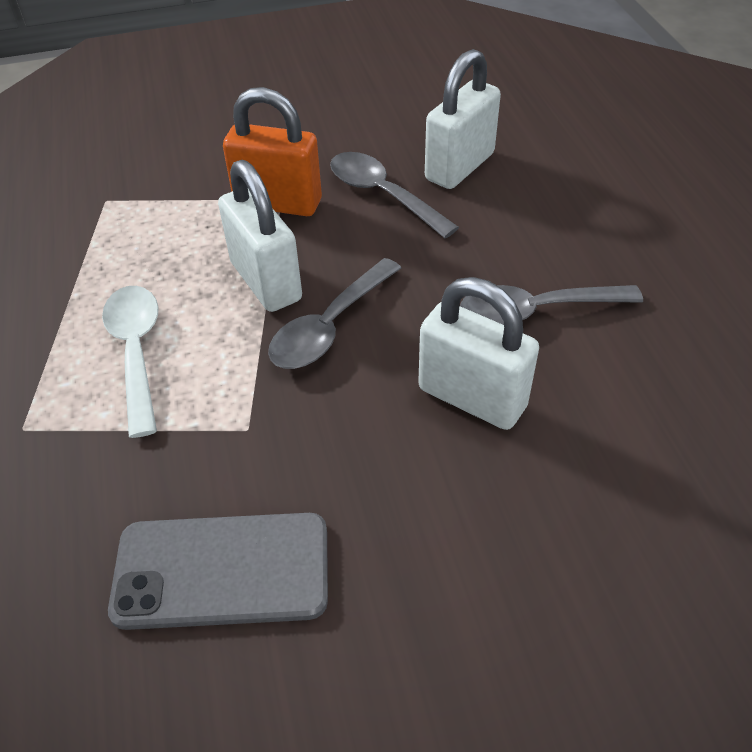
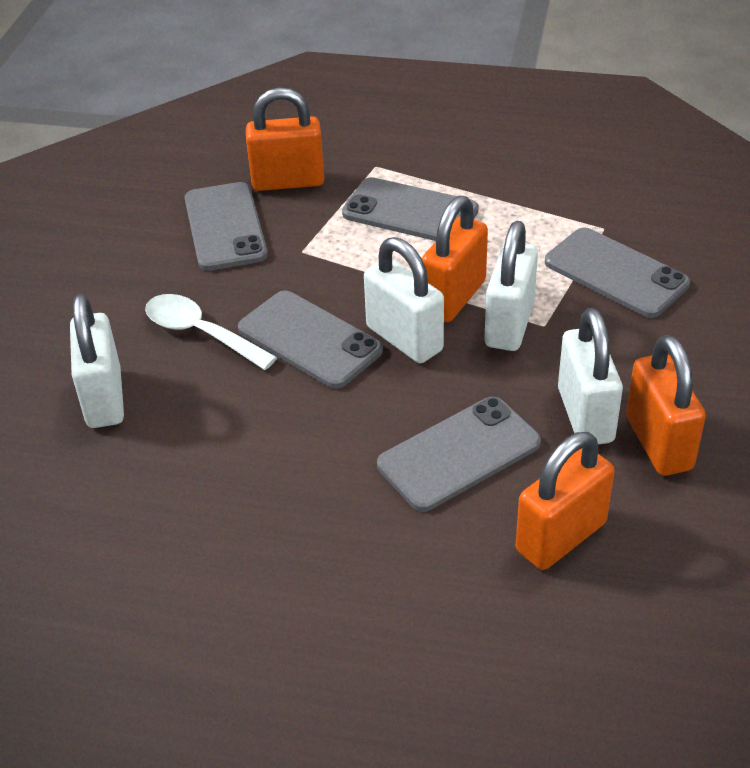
grey phone: 1 -> 5
grey spoon: 3 -> 0
orange padlock: 1 -> 4
white padlock: 3 -> 4

